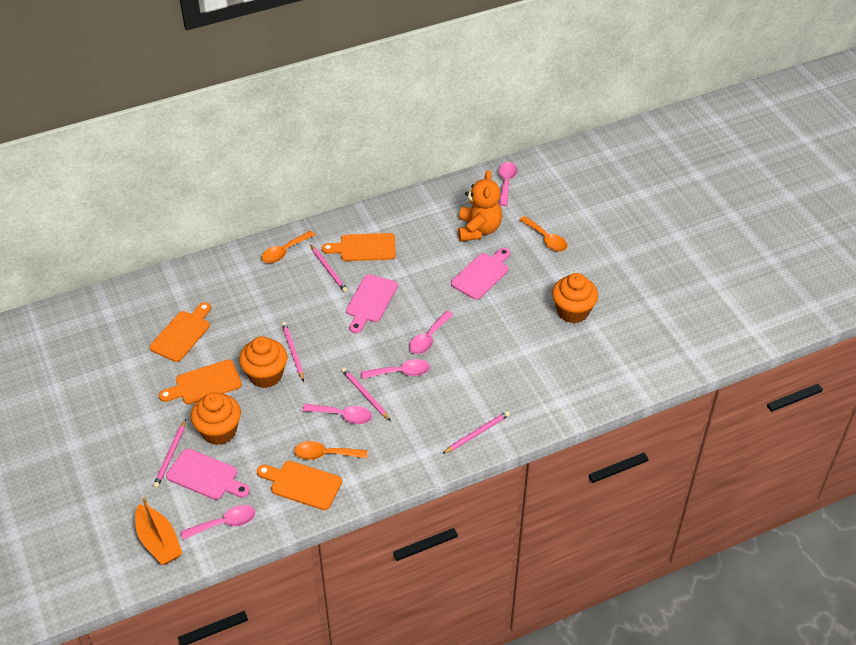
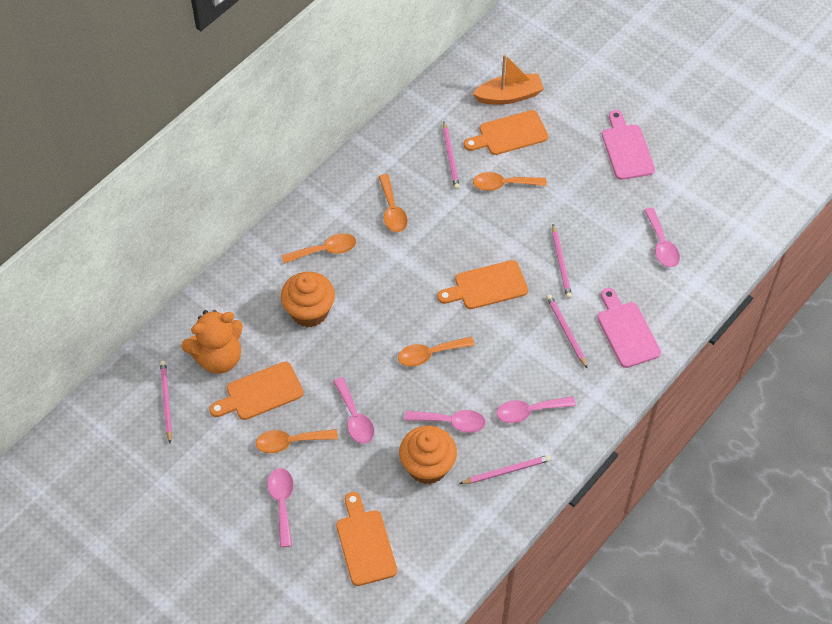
orange cupcake: 3 -> 2
orange spoon: 3 -> 5
pink cutting board: 3 -> 2

